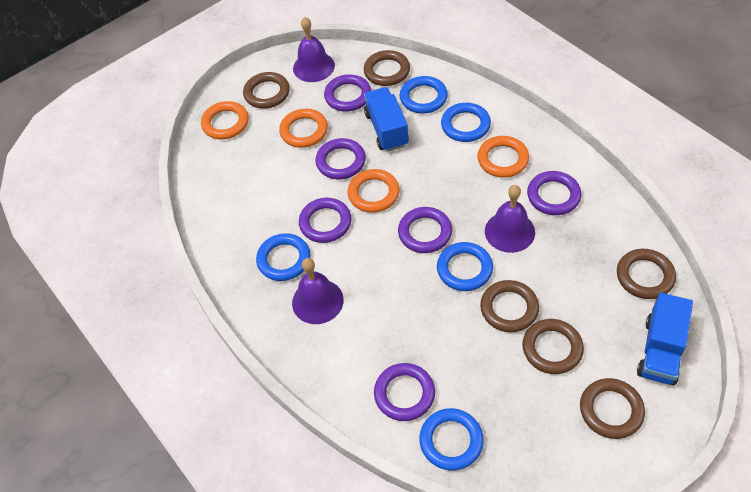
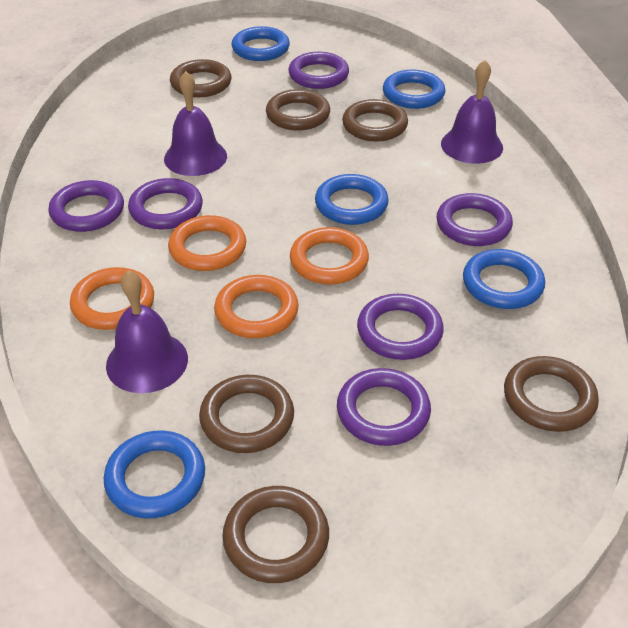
blue truck: 2 -> 0

